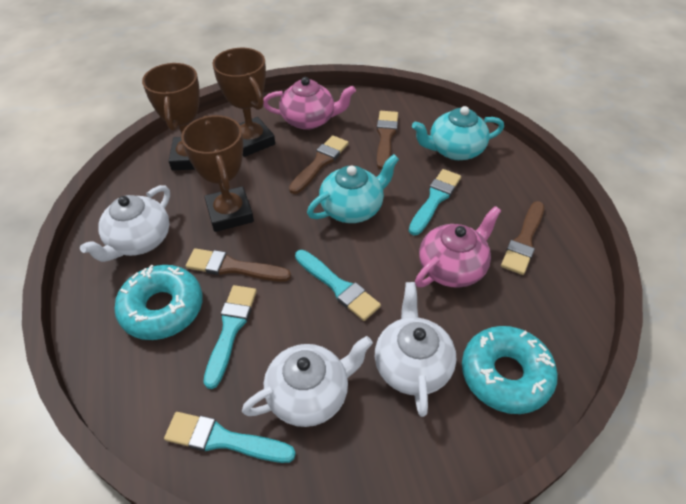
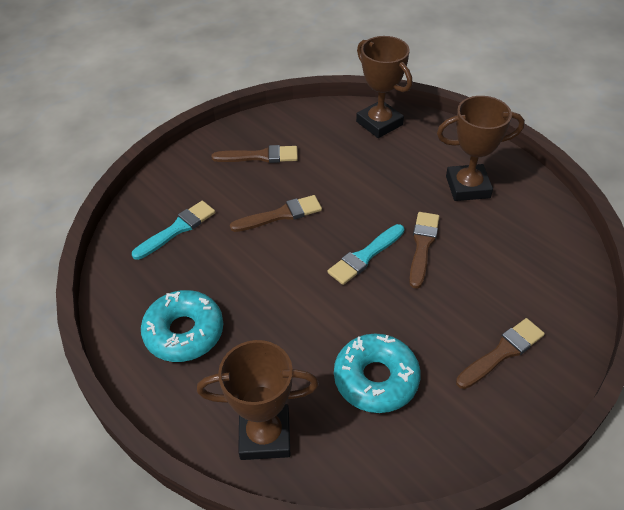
pink teapot: 2 -> 0
turquoise brush: 4 -> 2
turquoise teapot: 2 -> 0
white teapot: 3 -> 0

